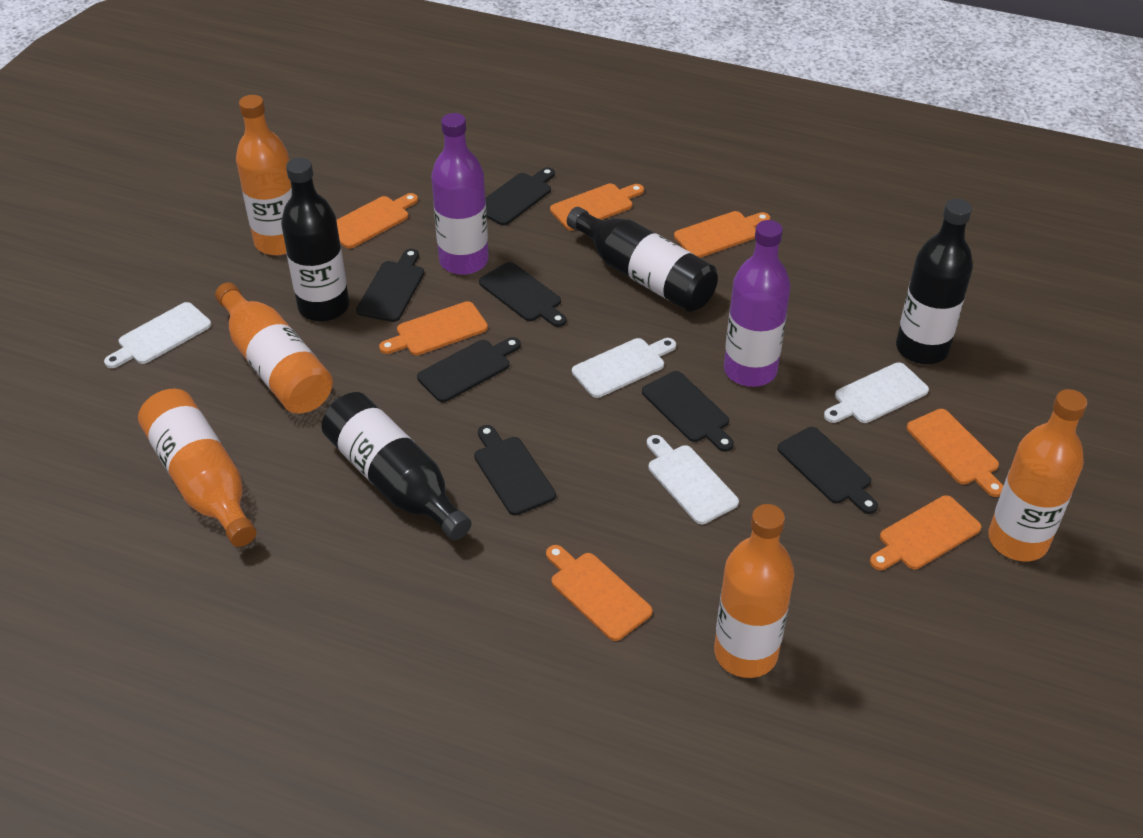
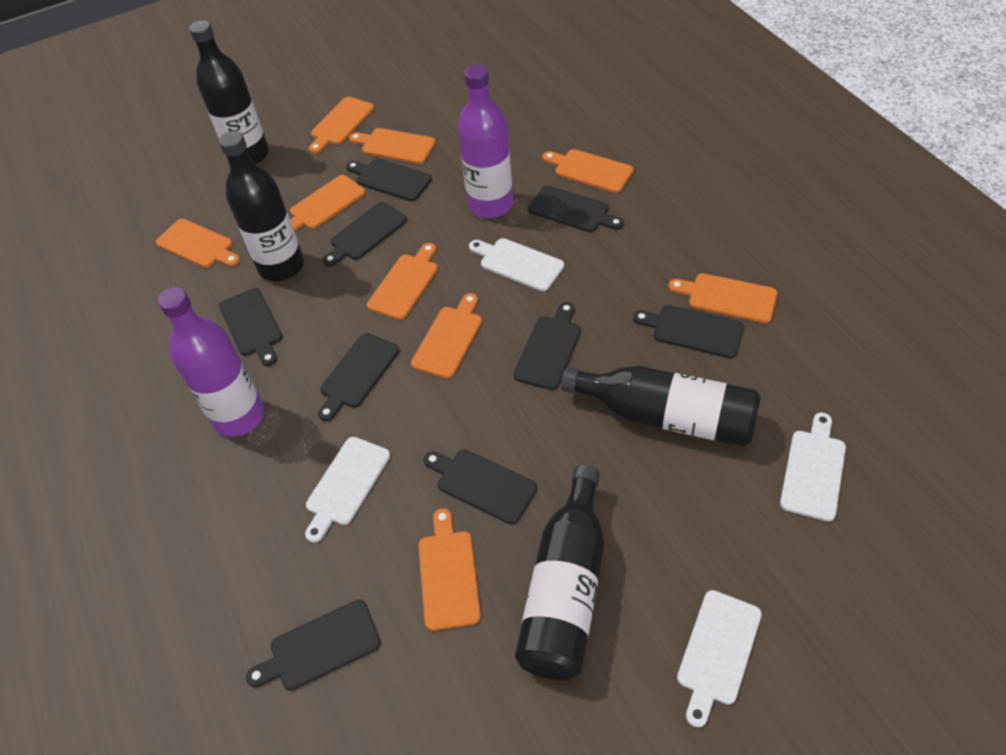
black cutting board: 7 -> 9
orange bottle: 5 -> 0
orange cutting board: 7 -> 9

